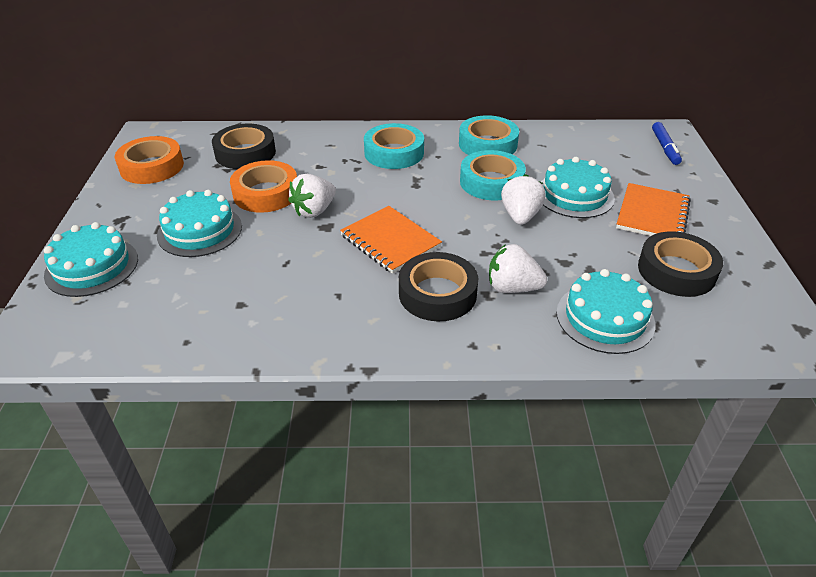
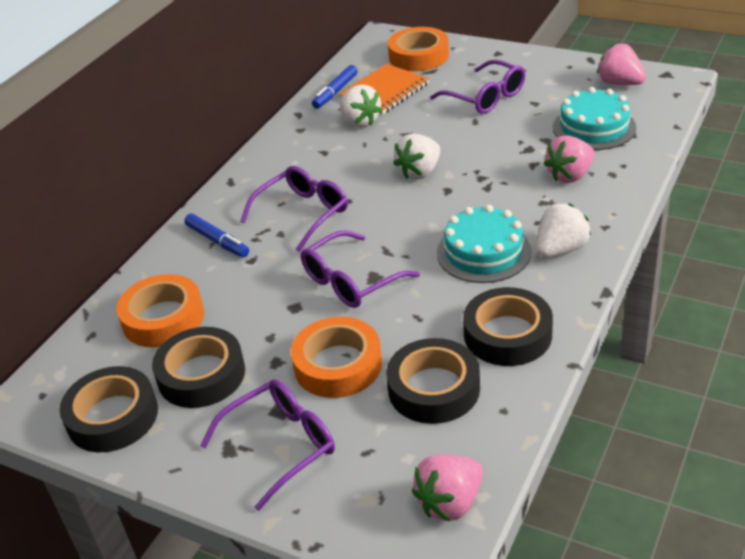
black tape: 3 -> 4
blue marker: 1 -> 2
orange notebook: 2 -> 1
orange tape: 2 -> 3
pink strawberry: 0 -> 3
purple glasses: 0 -> 4
turquoise cake: 4 -> 2
turquoise tape: 3 -> 0

